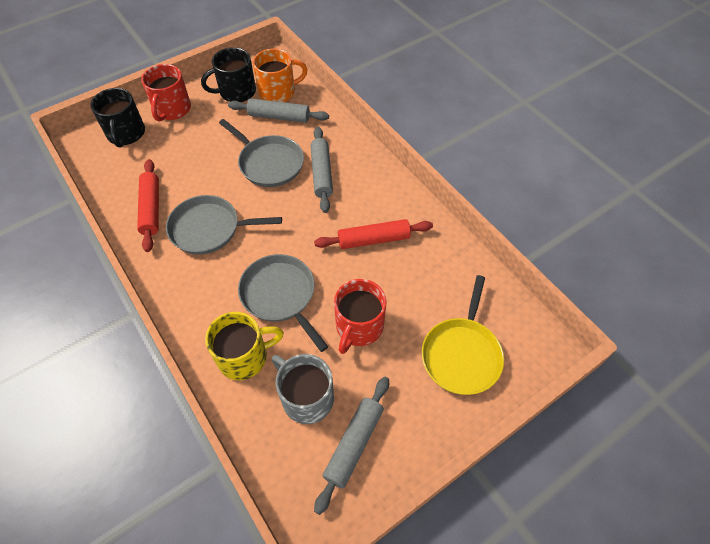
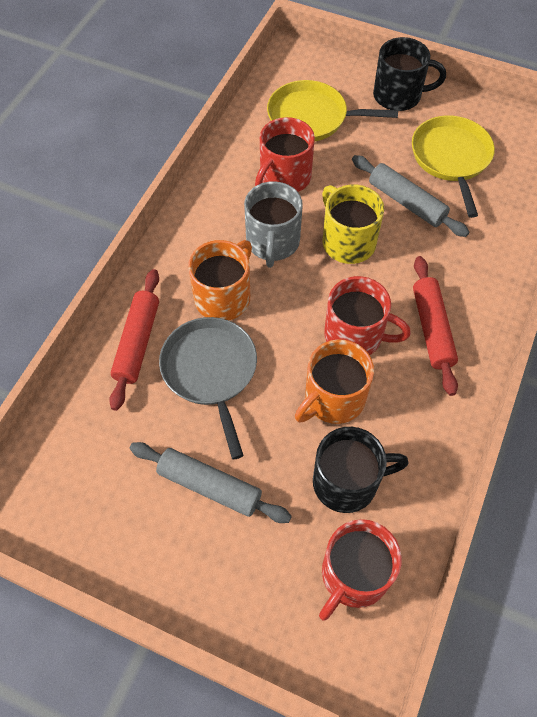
grey pan: 3 -> 1
grey rolling pin: 3 -> 2
orange mug: 1 -> 2
red mug: 2 -> 3
yellow pan: 1 -> 2

